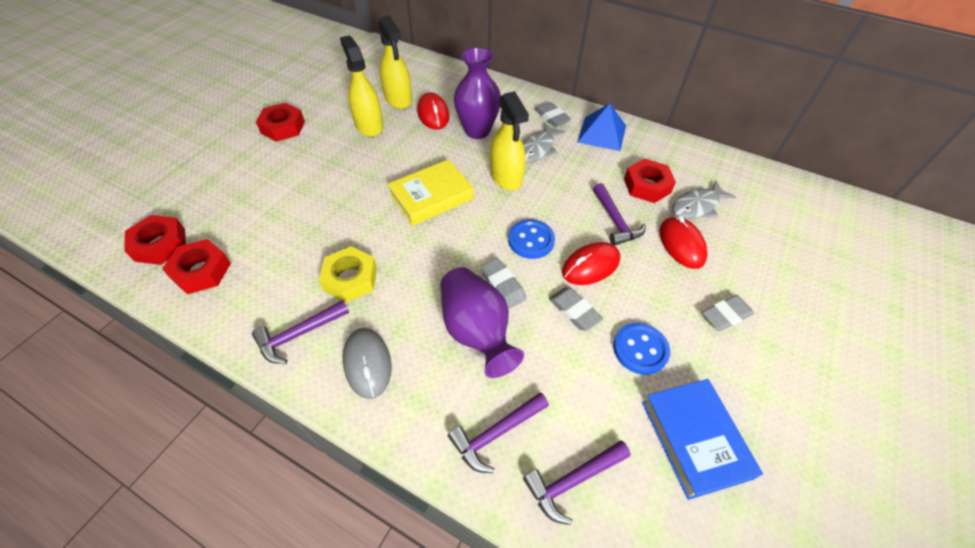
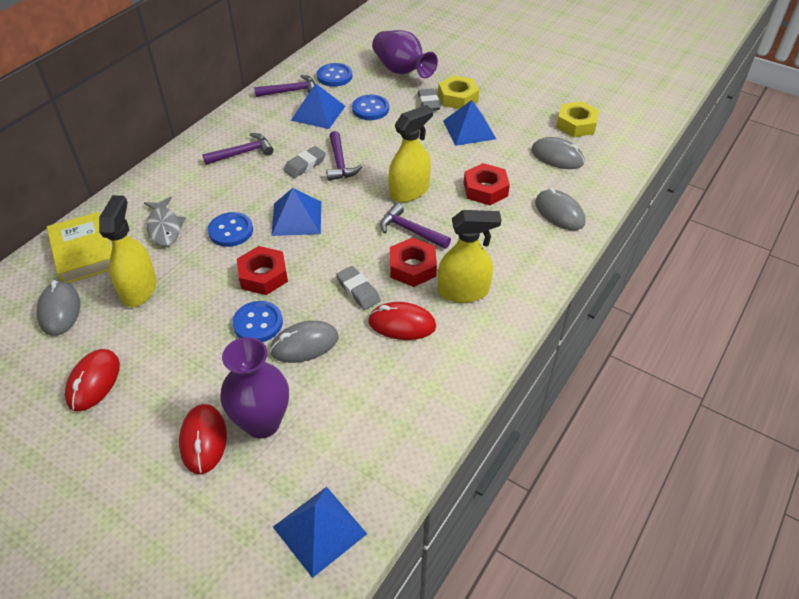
blue book: 1 -> 0
blue button: 2 -> 4
blue pyramid: 1 -> 4
grey eraser: 4 -> 3
grey fish: 2 -> 1
grey mouse: 1 -> 4
red nut: 4 -> 3
yellow nut: 1 -> 2

